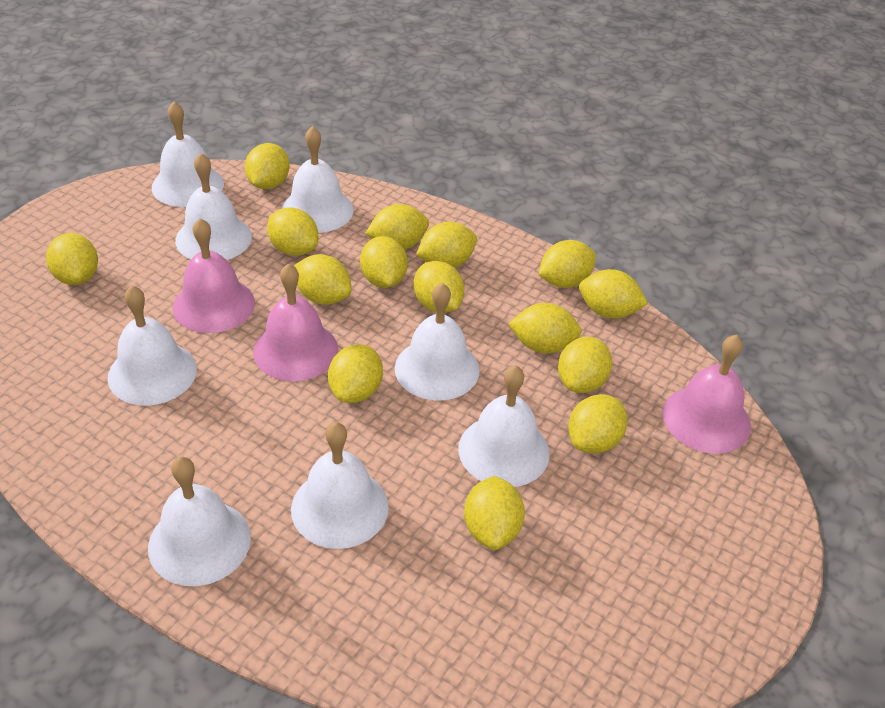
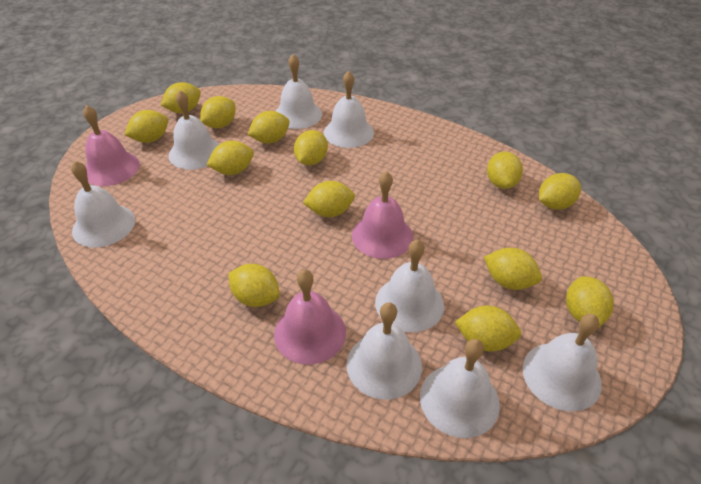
yellow lemon: 15 -> 13

